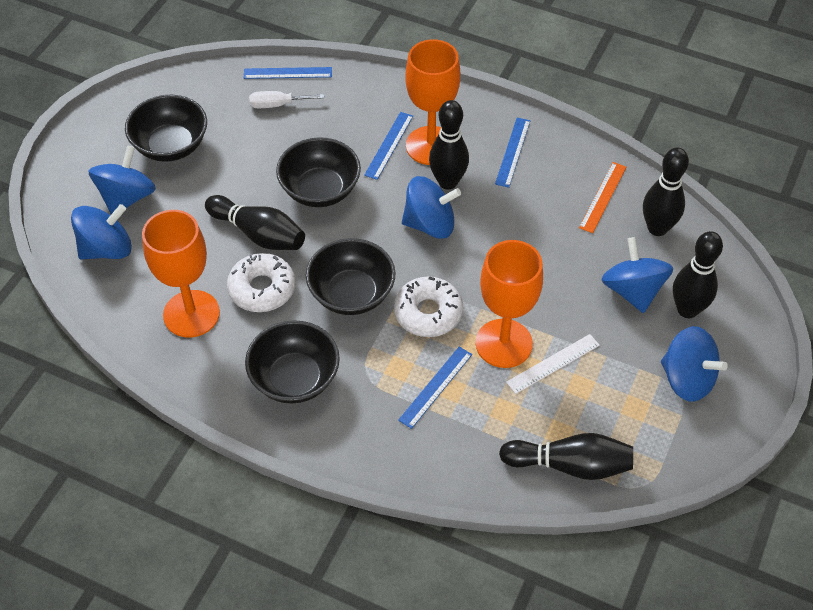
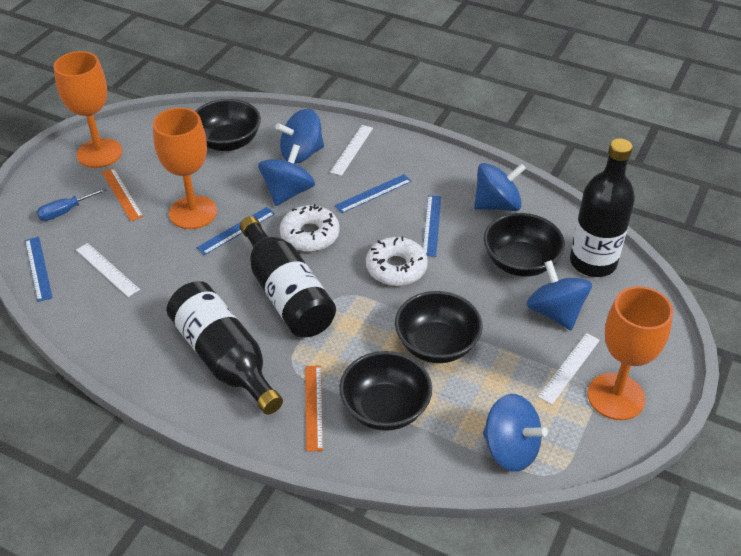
black bottle: 0 -> 3
black bowling pin: 5 -> 0
blue screwdriver: 0 -> 1
orange ruler: 1 -> 2
white ruler: 1 -> 3
white screwdriver: 1 -> 0

